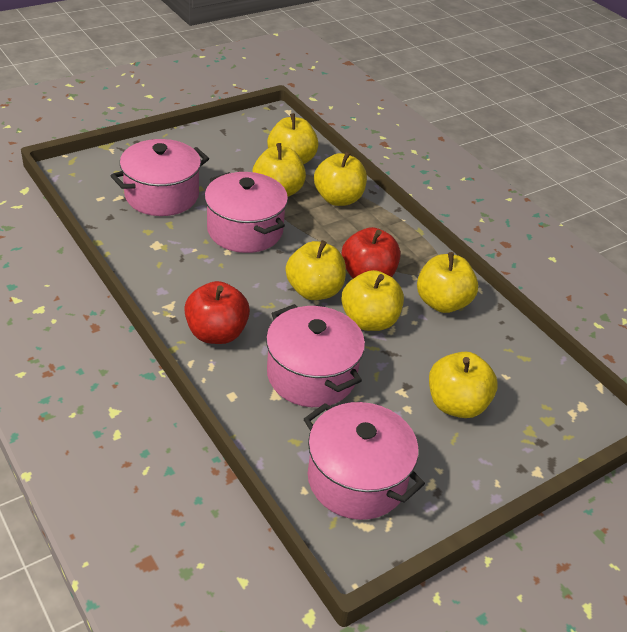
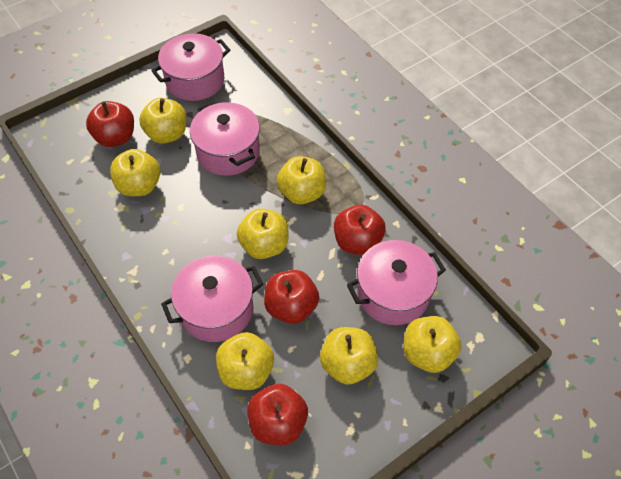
red apple: 2 -> 4

